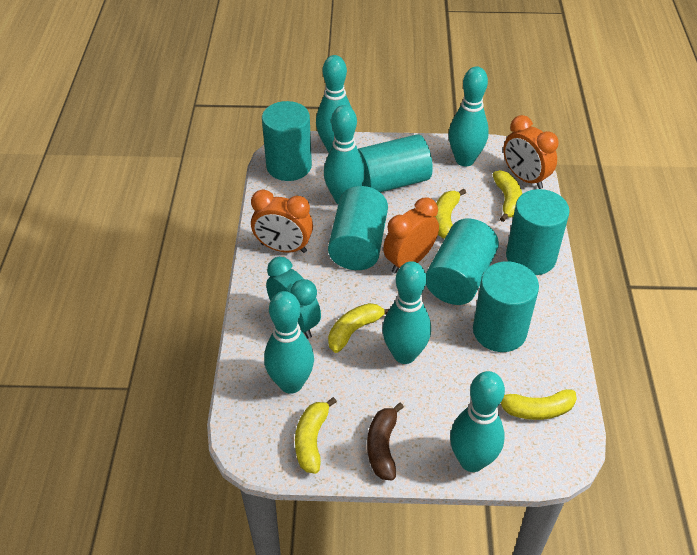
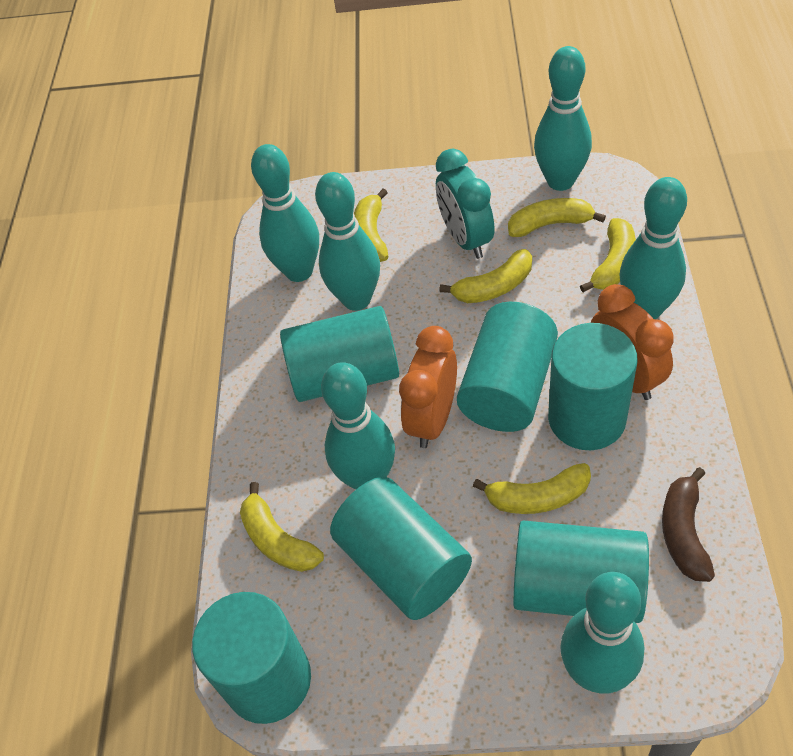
orange clock: 3 -> 2
yellow banana: 5 -> 6

